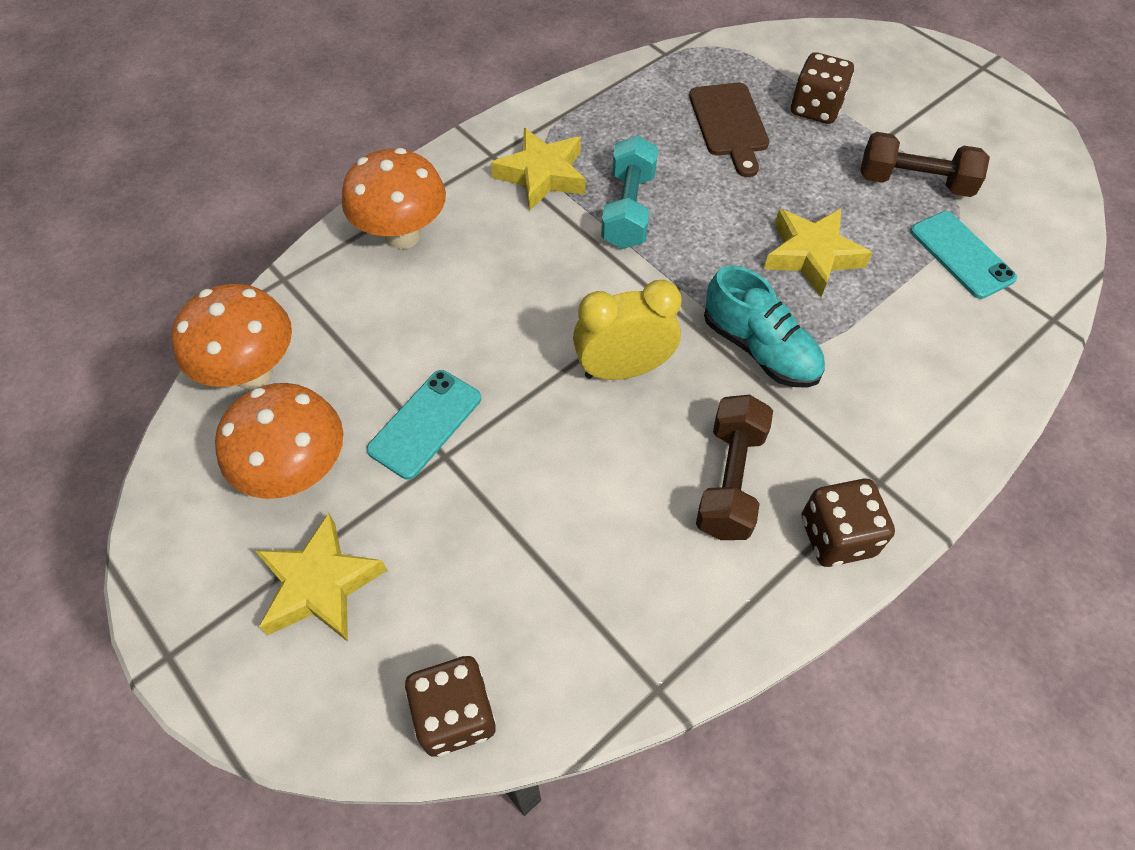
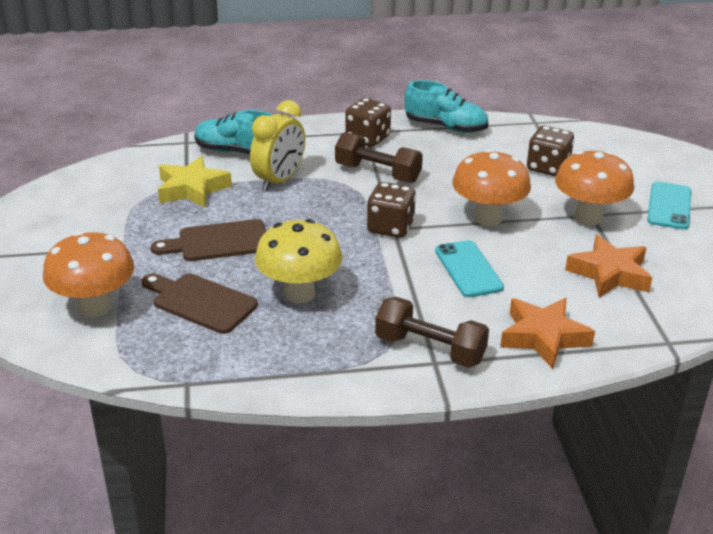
brown cutting board: 1 -> 2
orange star: 0 -> 2
turquoise dumbbell: 1 -> 0
turquoise shoe: 1 -> 2
yellow mushroom: 0 -> 1
yellow star: 3 -> 1

